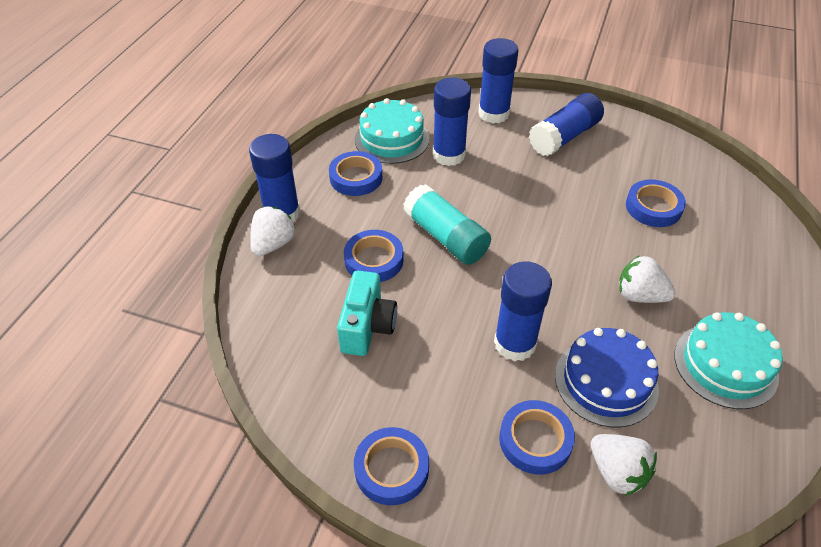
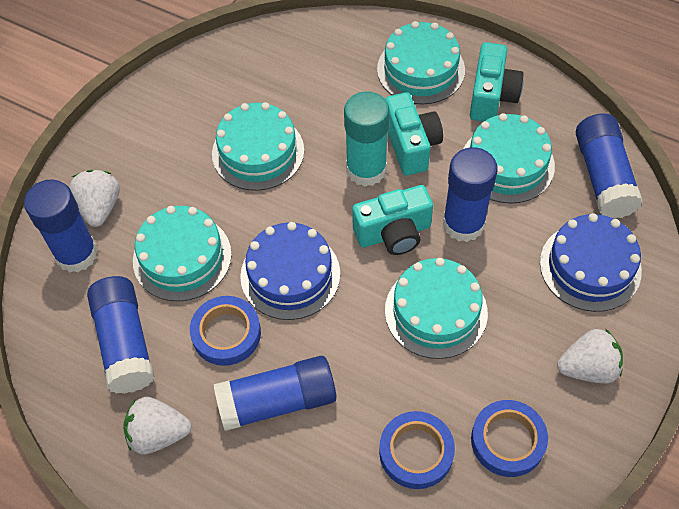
blue cake: 1 -> 2
blue tape: 5 -> 3
turquoise cake: 2 -> 5
turquoise camera: 1 -> 3

